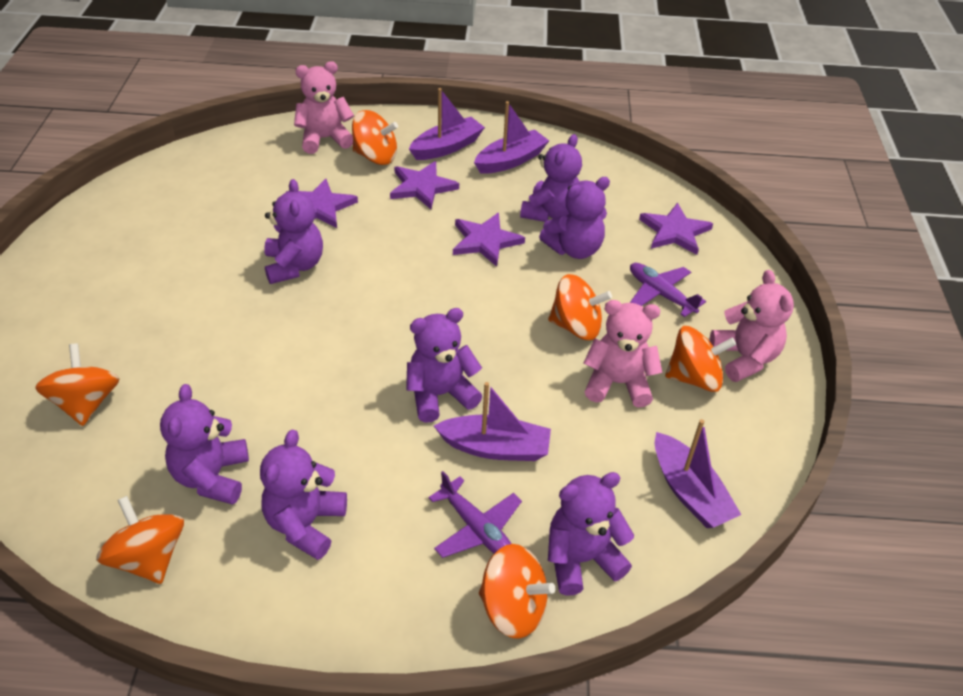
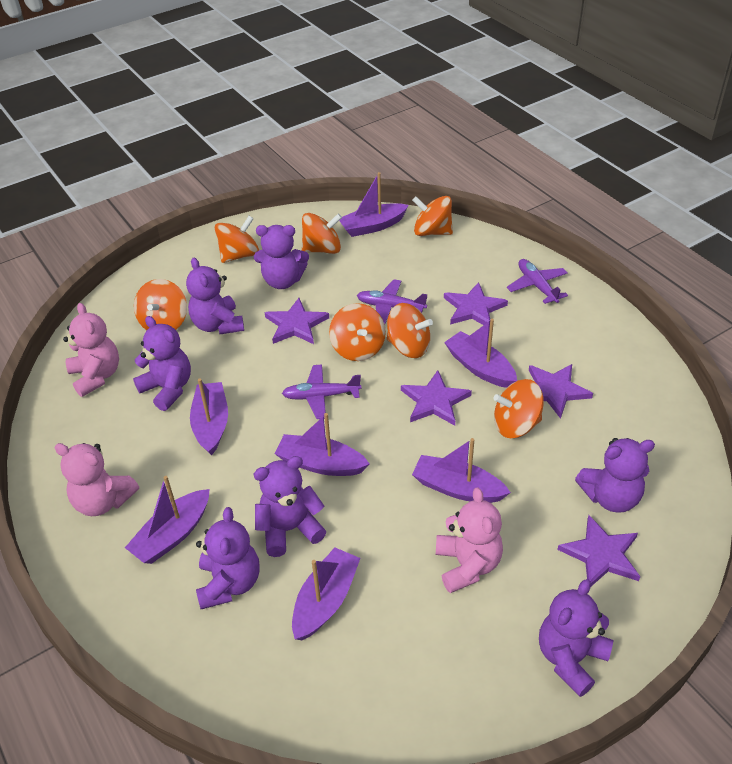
orange spinning top: 6 -> 7
purple boat: 4 -> 7
purple plane: 2 -> 3
purple star: 4 -> 5

